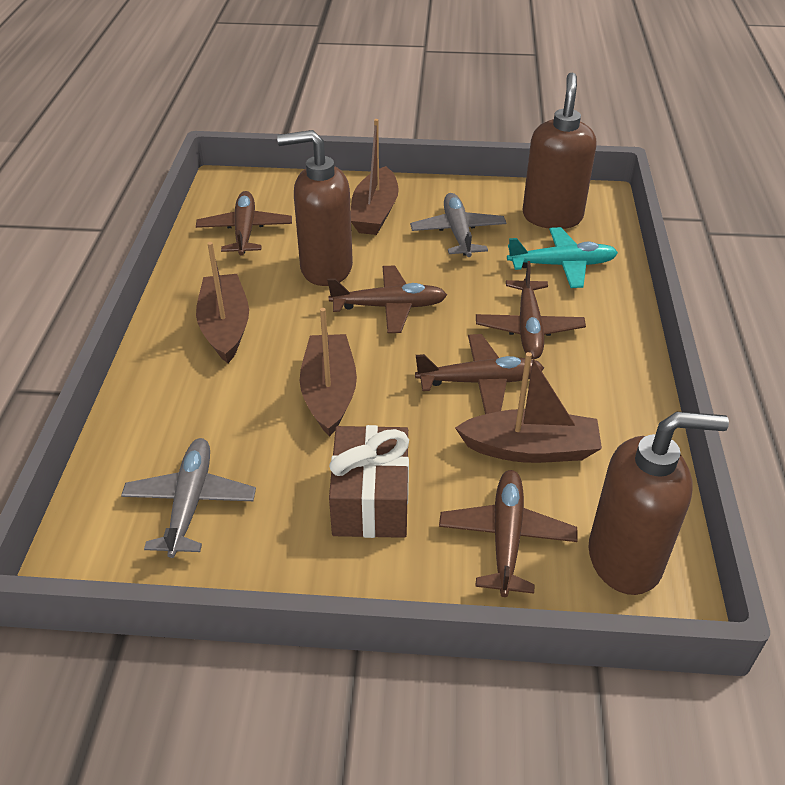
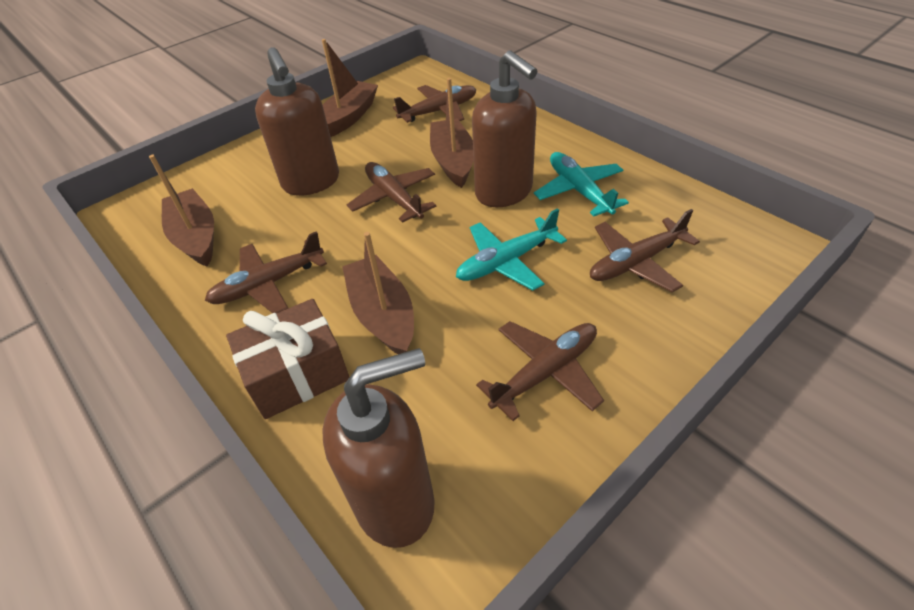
grey plane: 2 -> 0
turquoise plane: 1 -> 2

